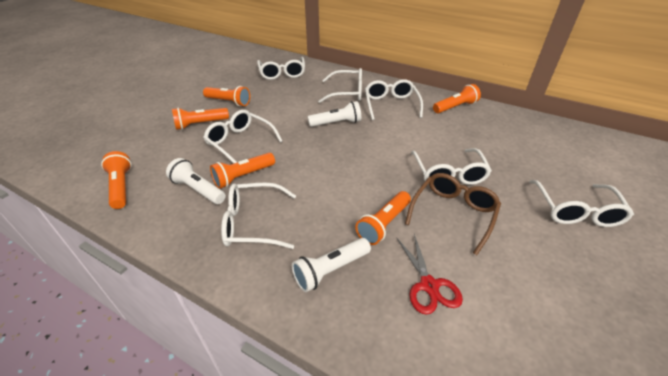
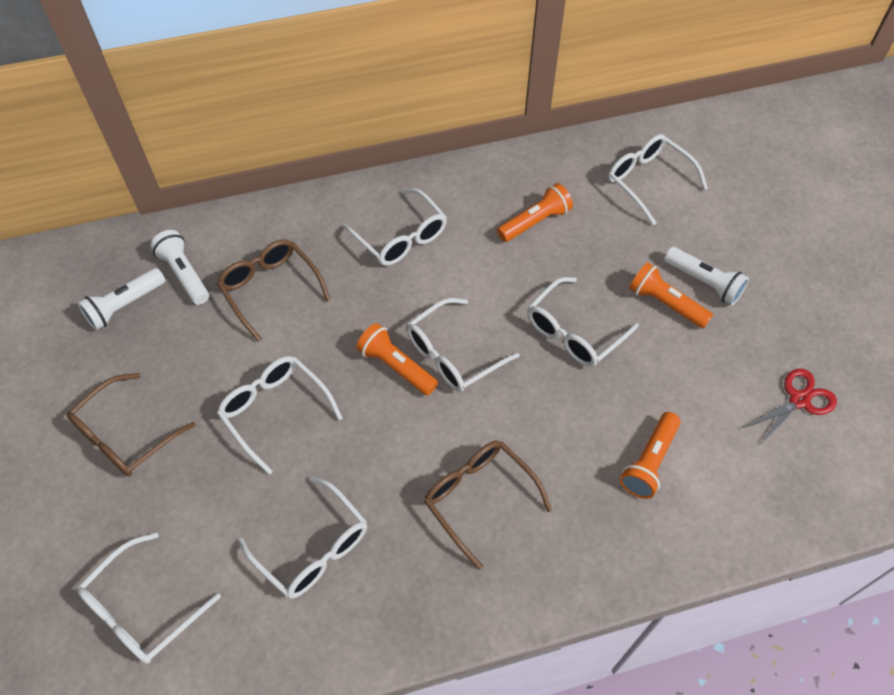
brown glasses: 1 -> 3
orange flashlight: 6 -> 4

